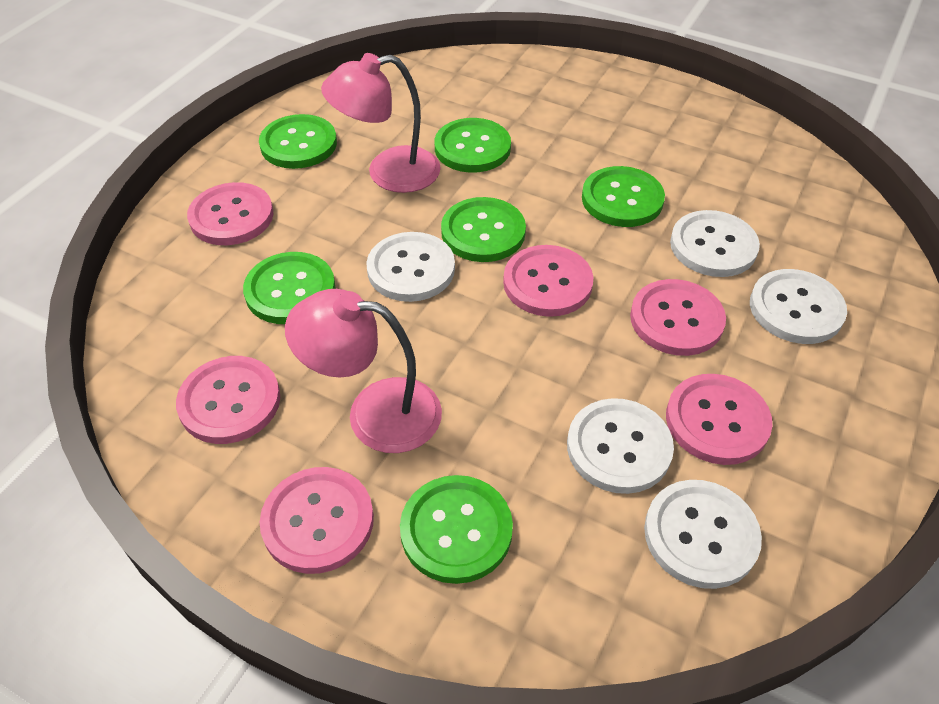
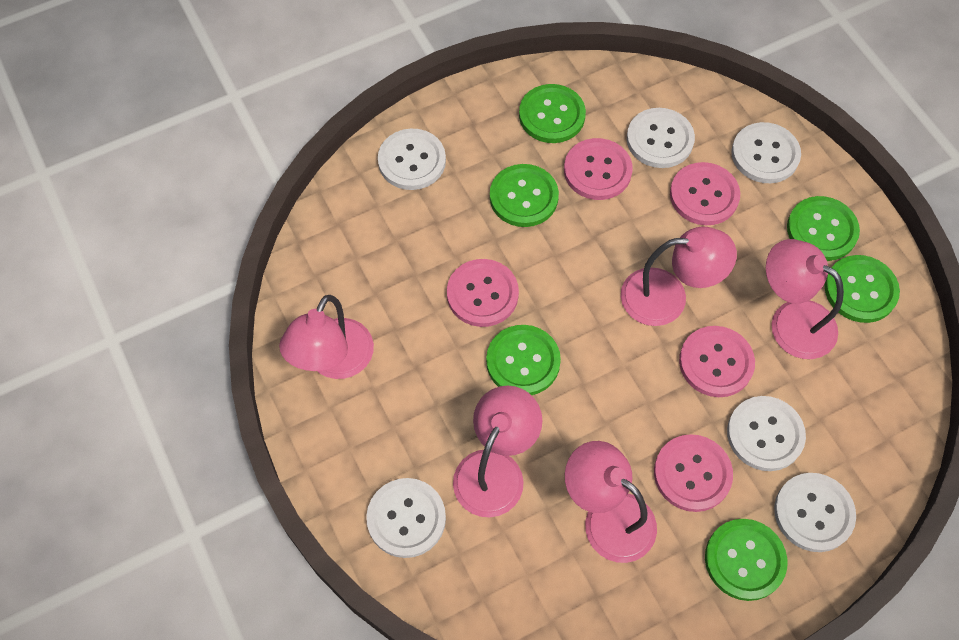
pink button: 6 -> 5
pink lamp: 2 -> 5
white button: 5 -> 6

